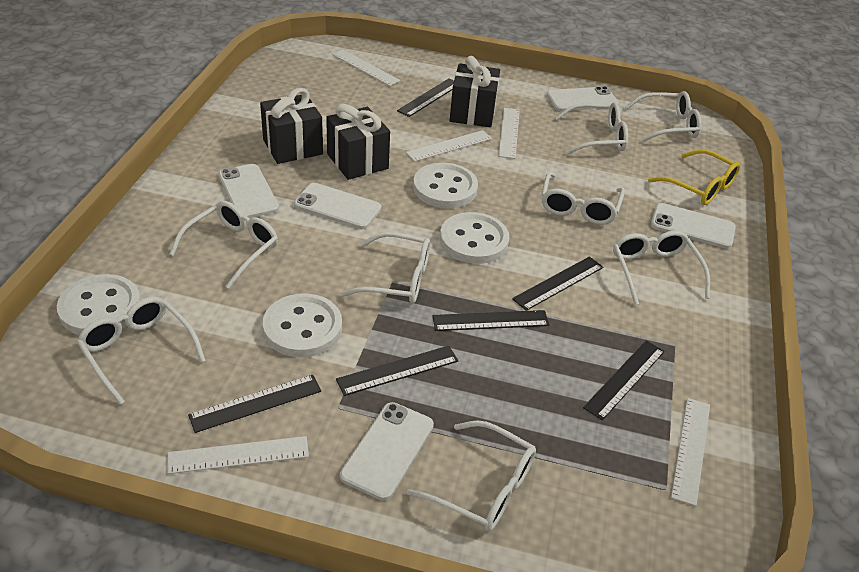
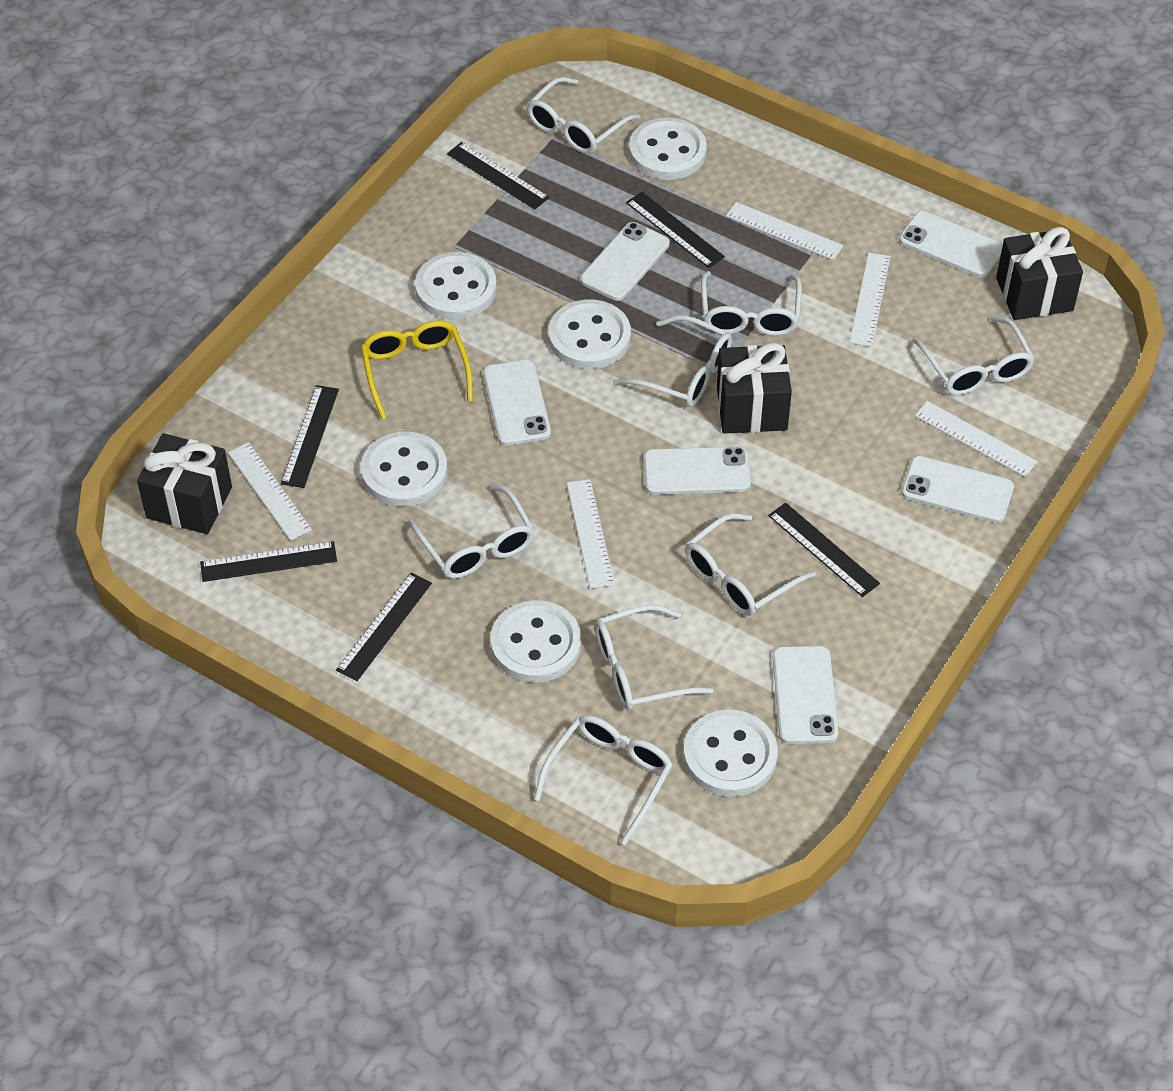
white button: 4 -> 6
white phone: 5 -> 6

